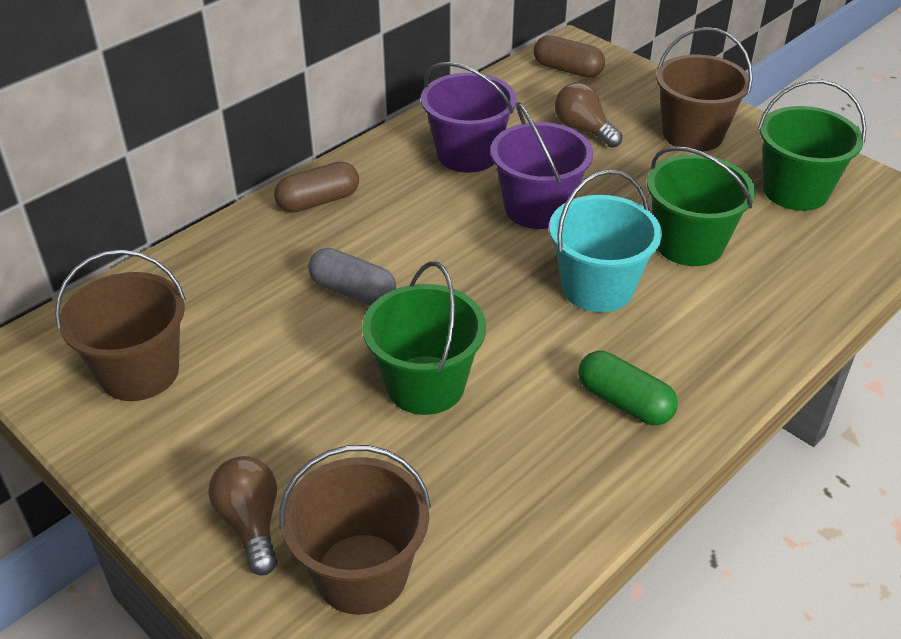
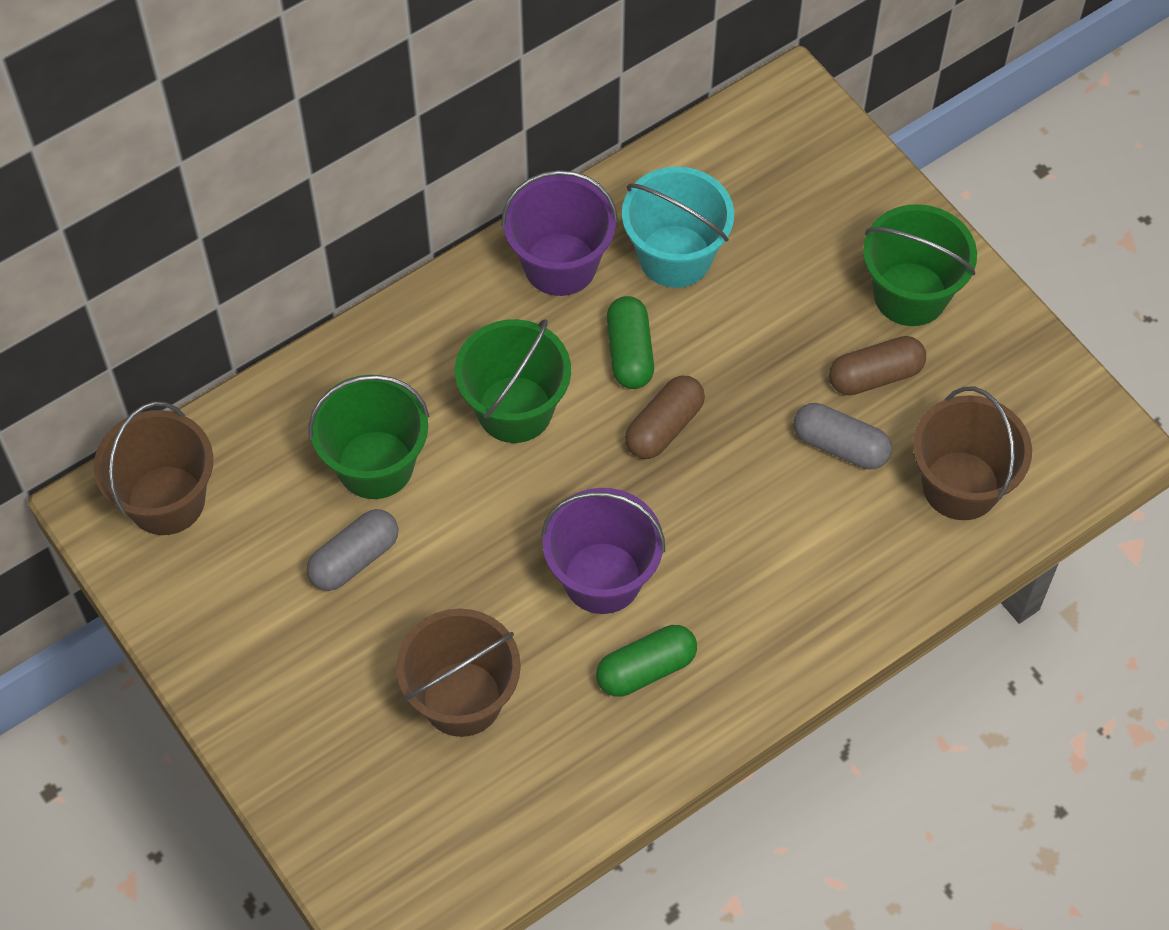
brown light bulb: 2 -> 0
green capsule: 1 -> 2
grey capsule: 1 -> 2

